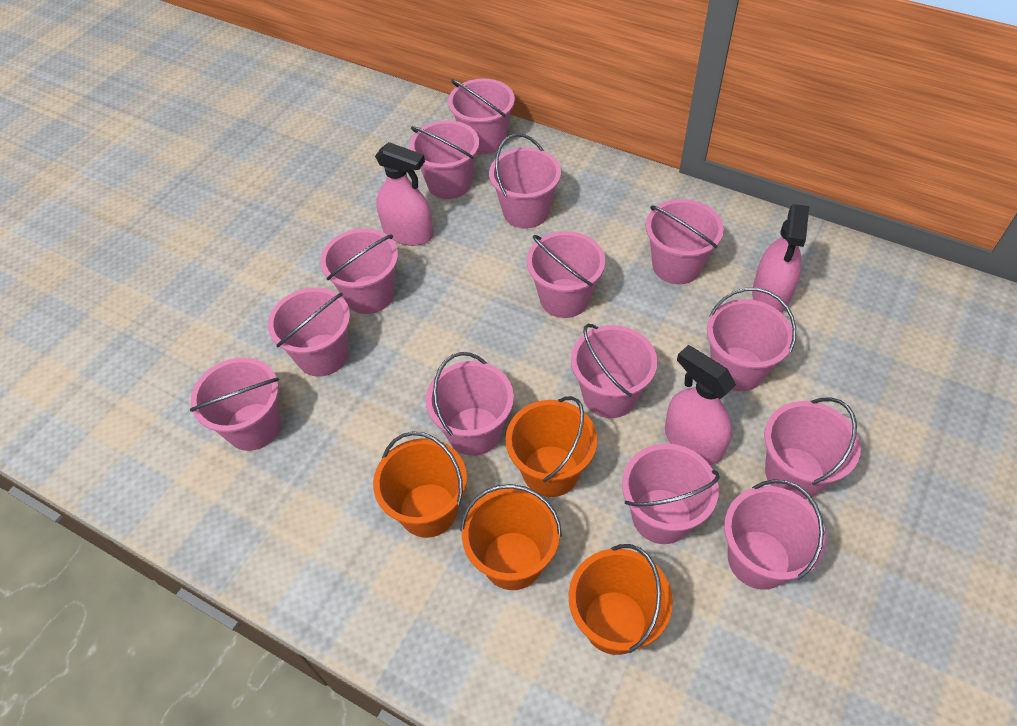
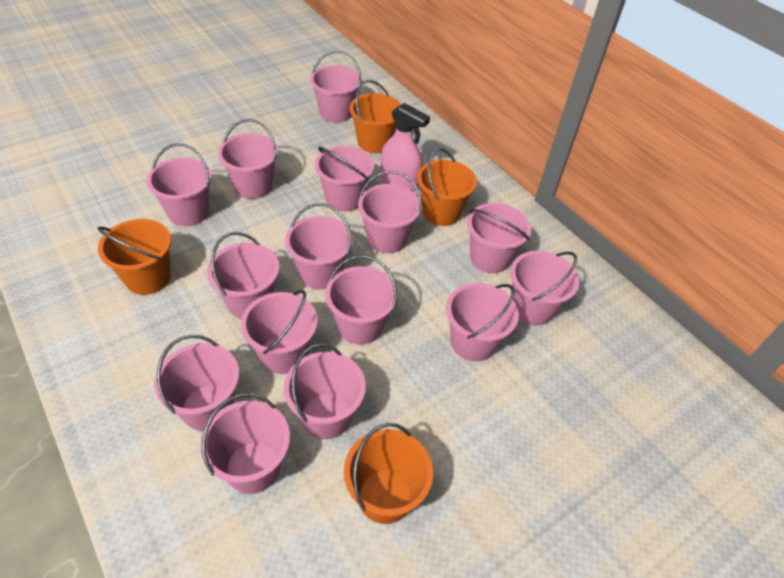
pink bucket: 14 -> 15
pink spray bottle: 3 -> 1

